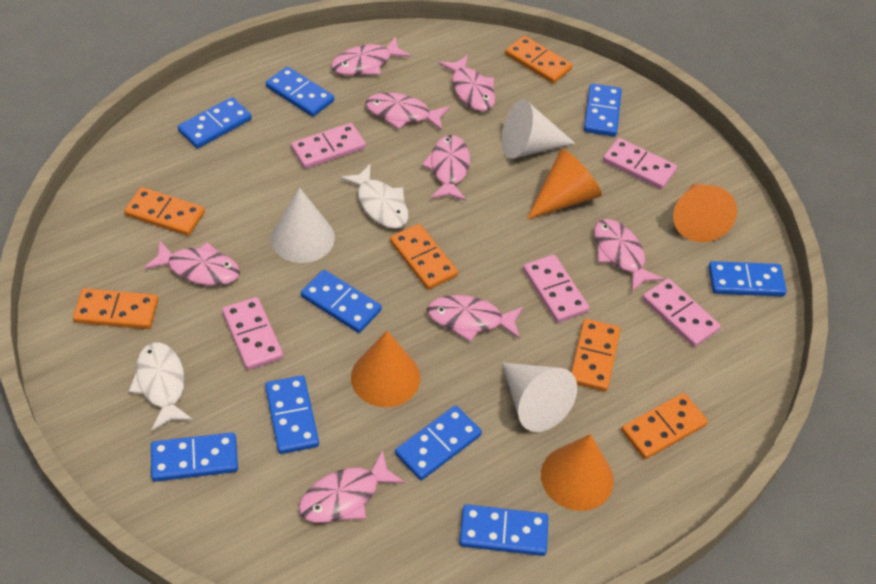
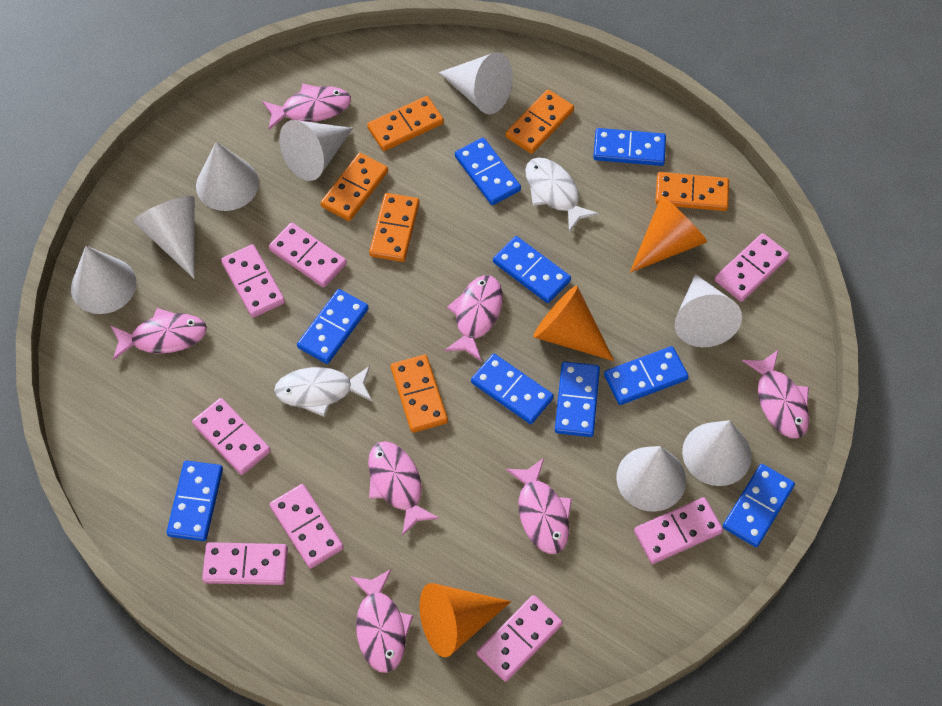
orange cone: 4 -> 3
pink domino: 5 -> 8
pink fish: 8 -> 7
white cone: 3 -> 8

